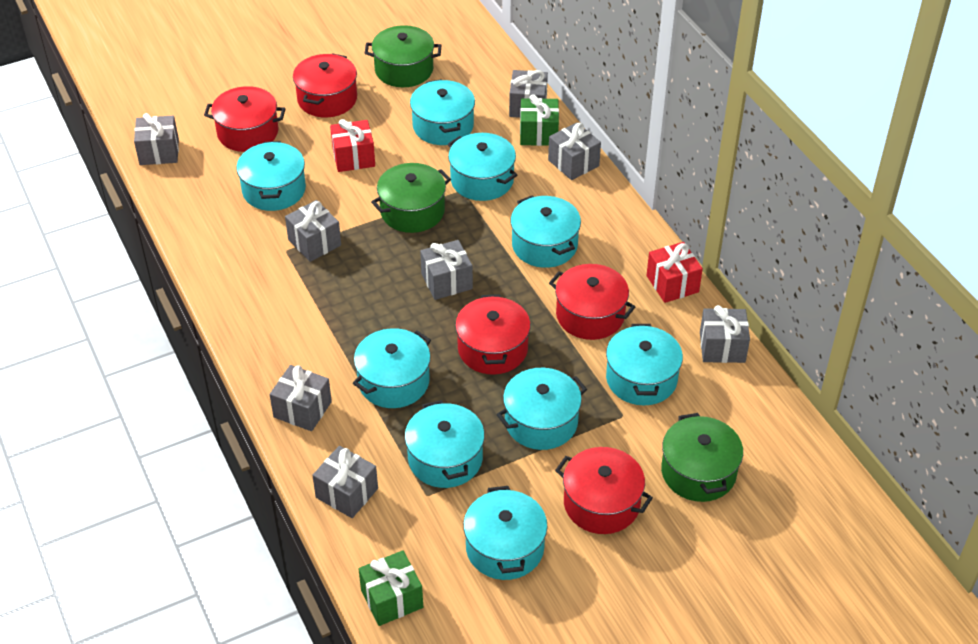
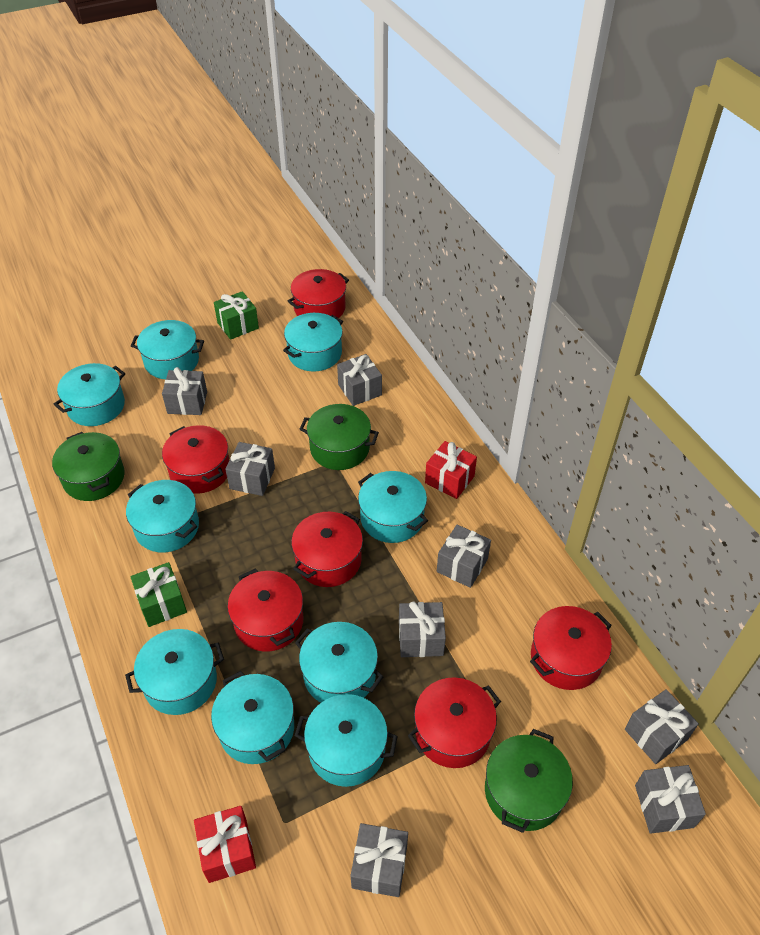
red pot: 5 -> 6

